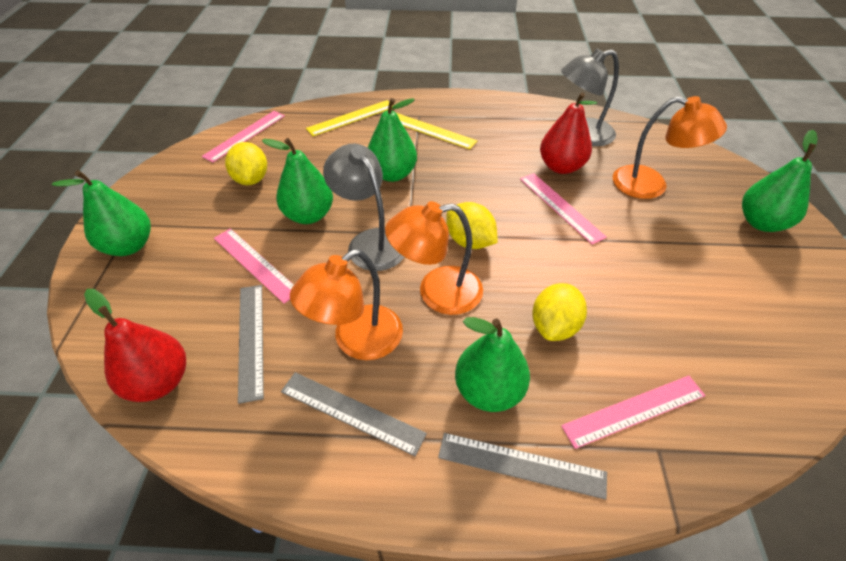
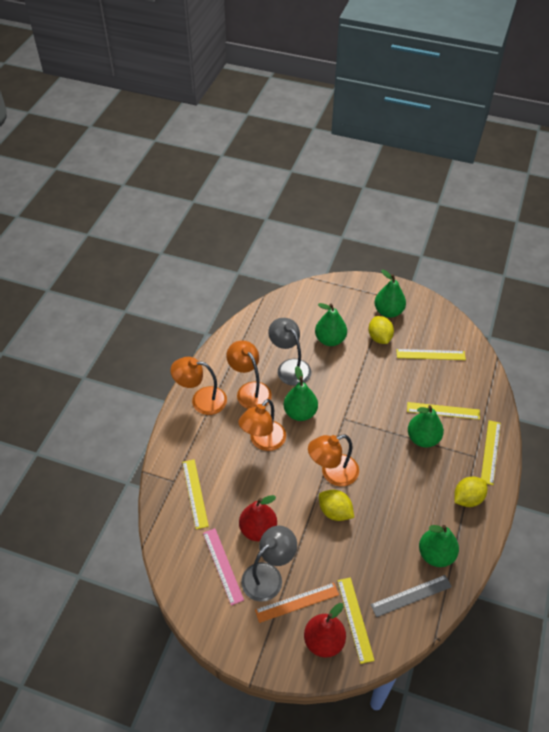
grey ruler: 3 -> 1
orange lamp: 3 -> 4
orange ruler: 0 -> 1
pink ruler: 4 -> 1
yellow ruler: 2 -> 5

